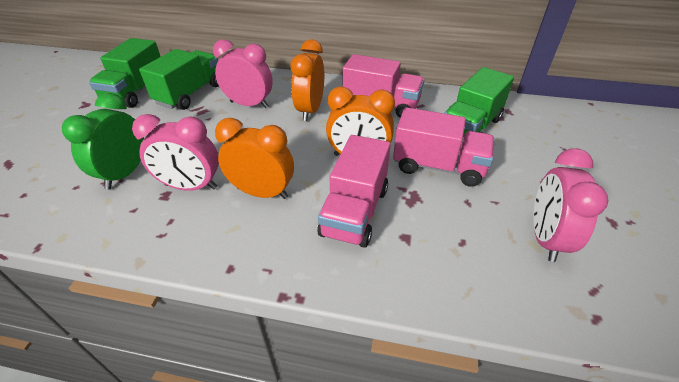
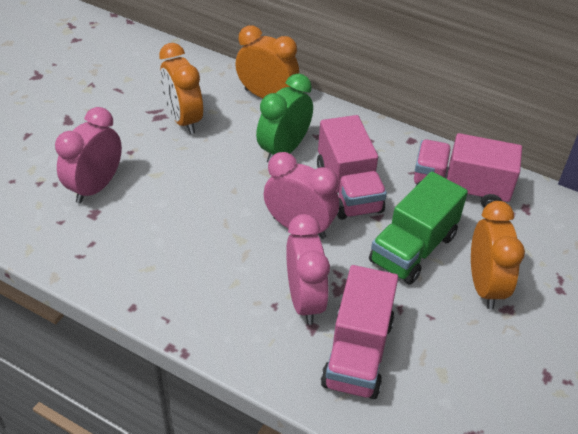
green truck: 3 -> 1

